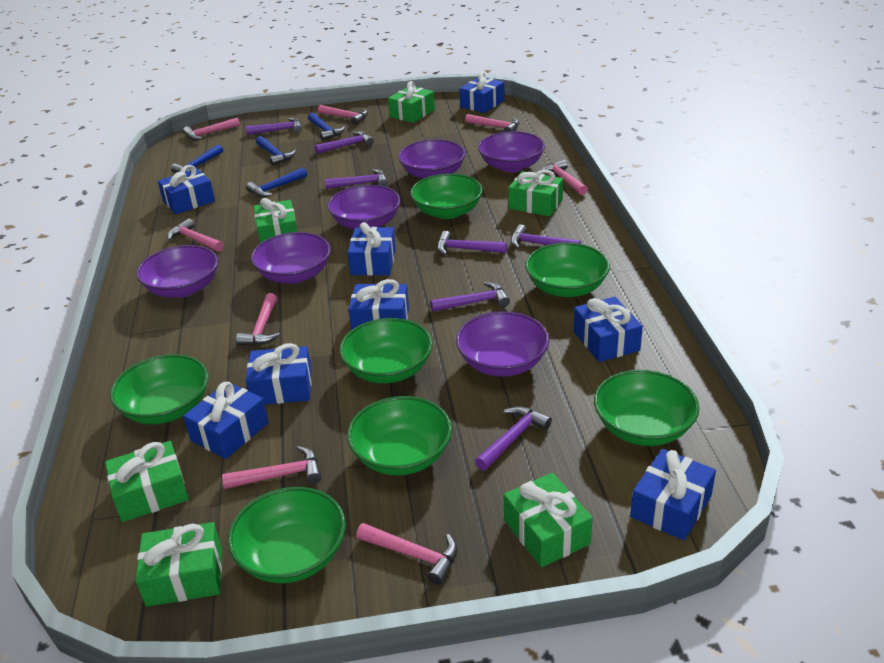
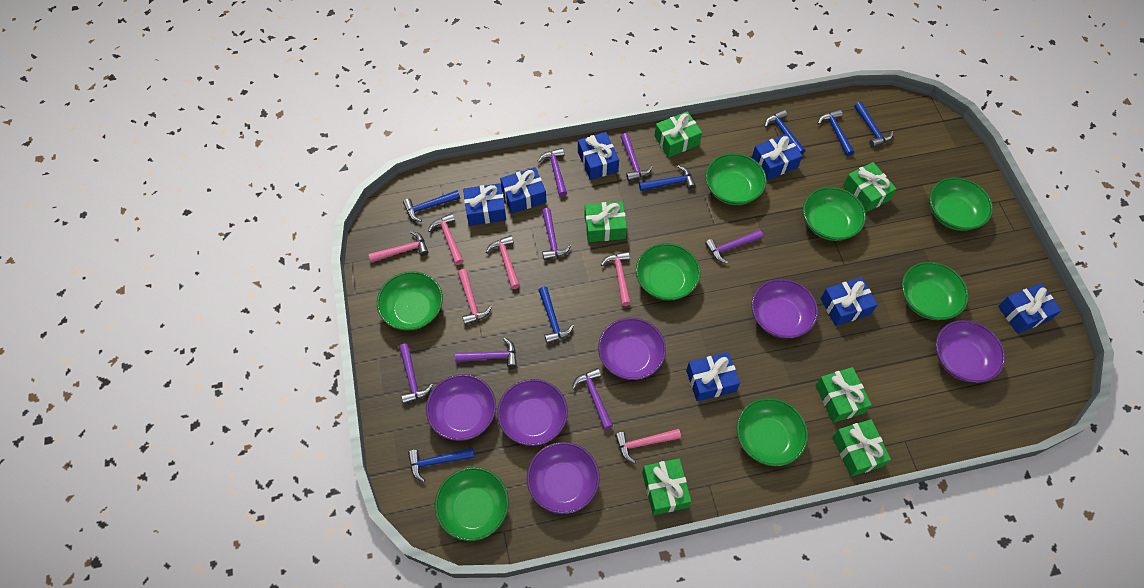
blue gift: 8 -> 7
blue hammer: 4 -> 7
green bowl: 7 -> 8
pink hammer: 8 -> 6

